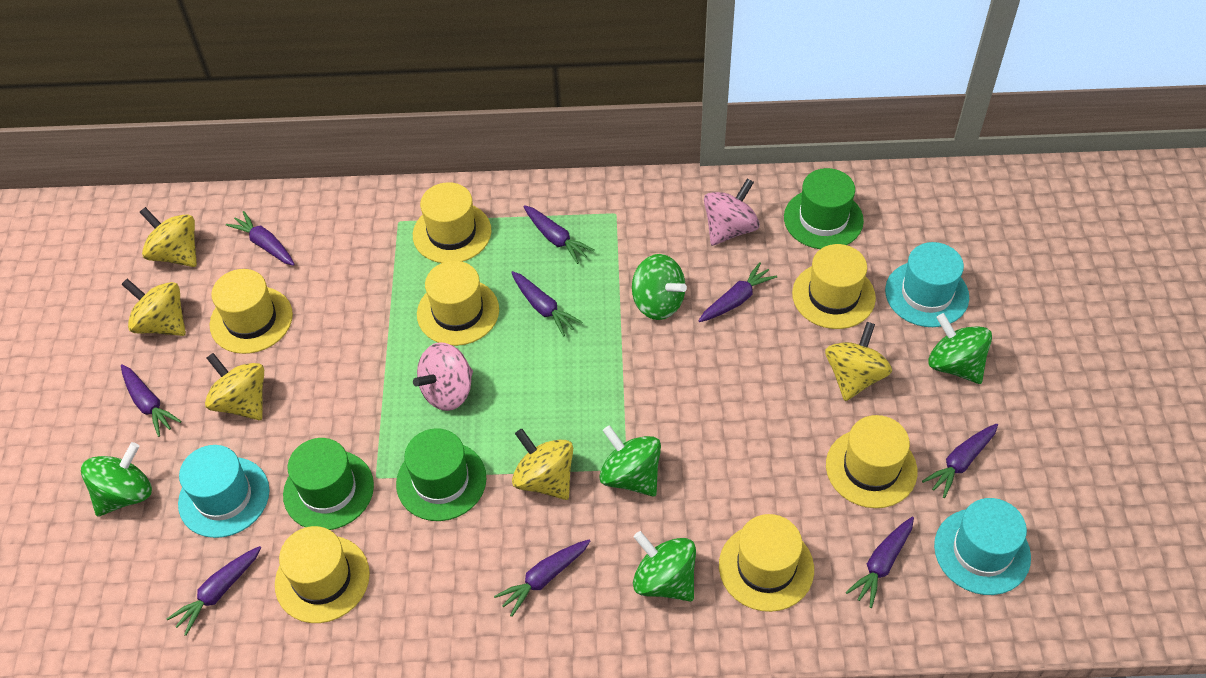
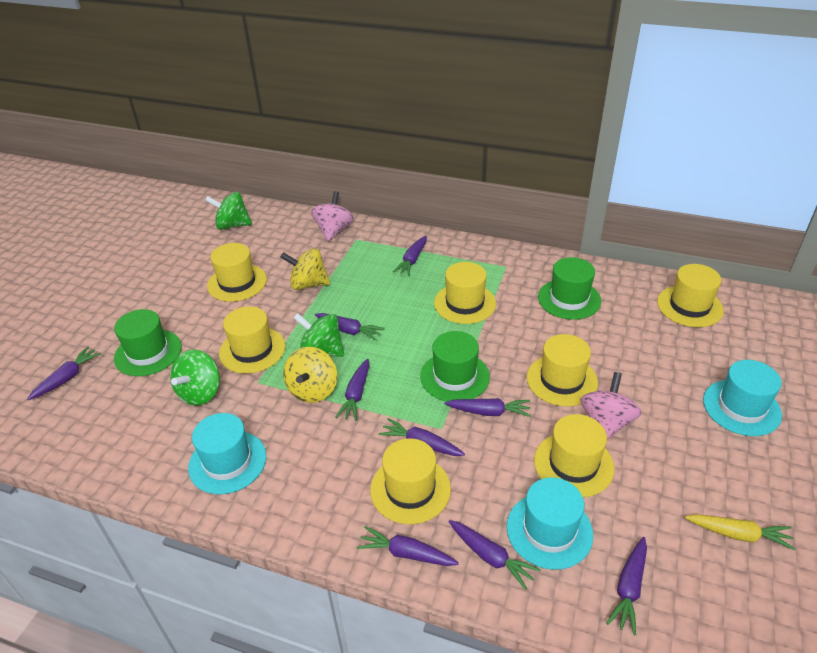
green spinning top: 5 -> 3
yellow carrot: 0 -> 1
yellow spinning top: 5 -> 2

